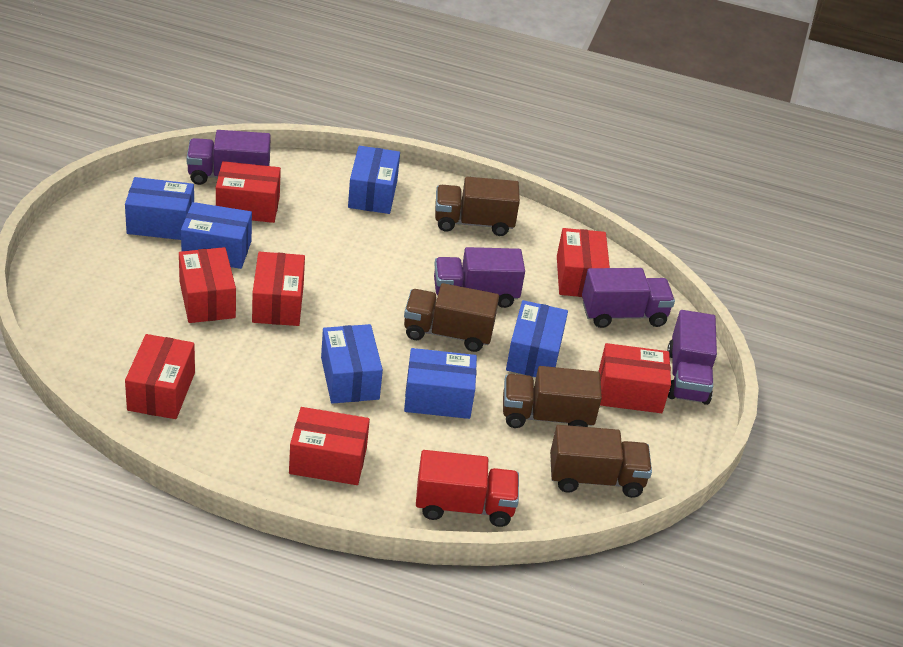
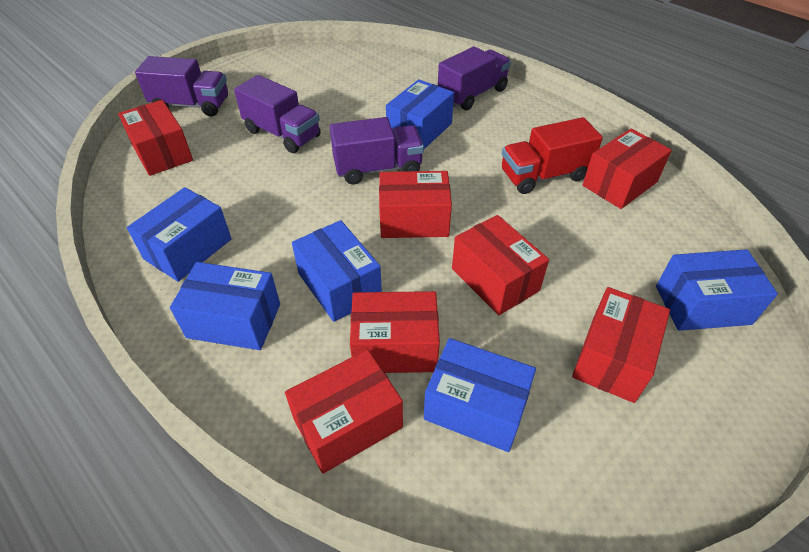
brown truck: 4 -> 0

